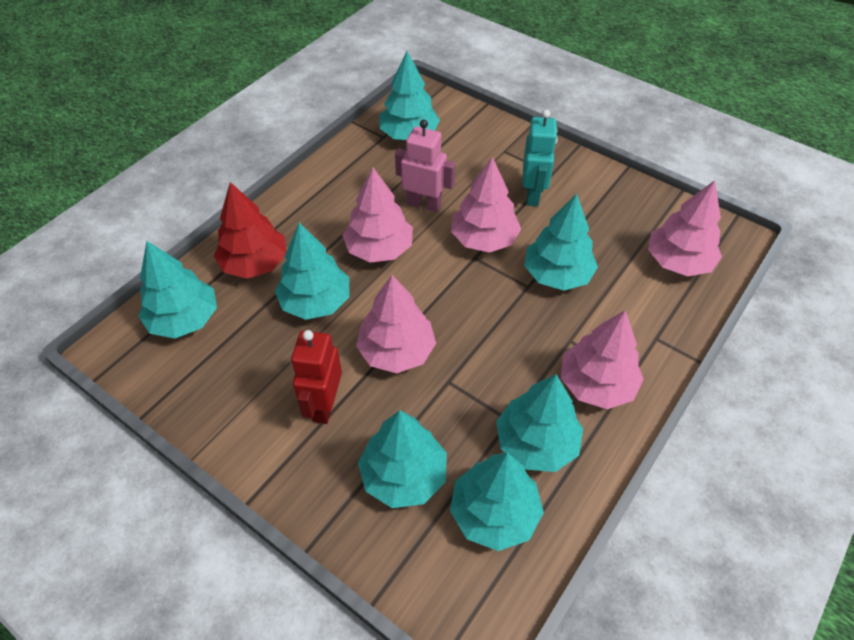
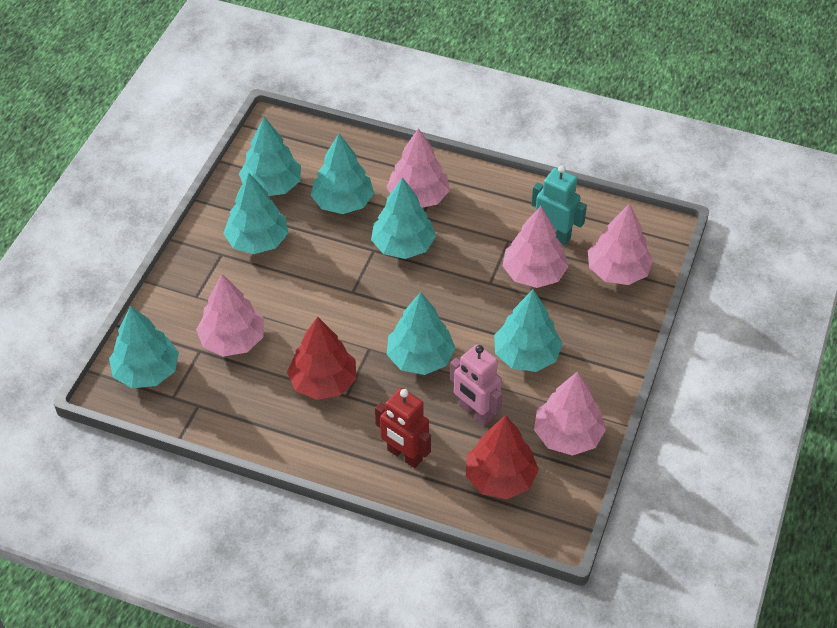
red tree: 1 -> 2

